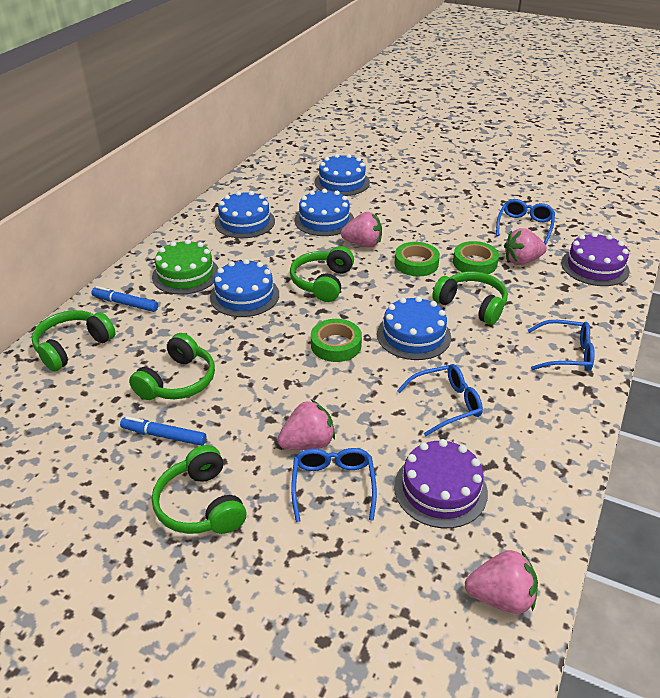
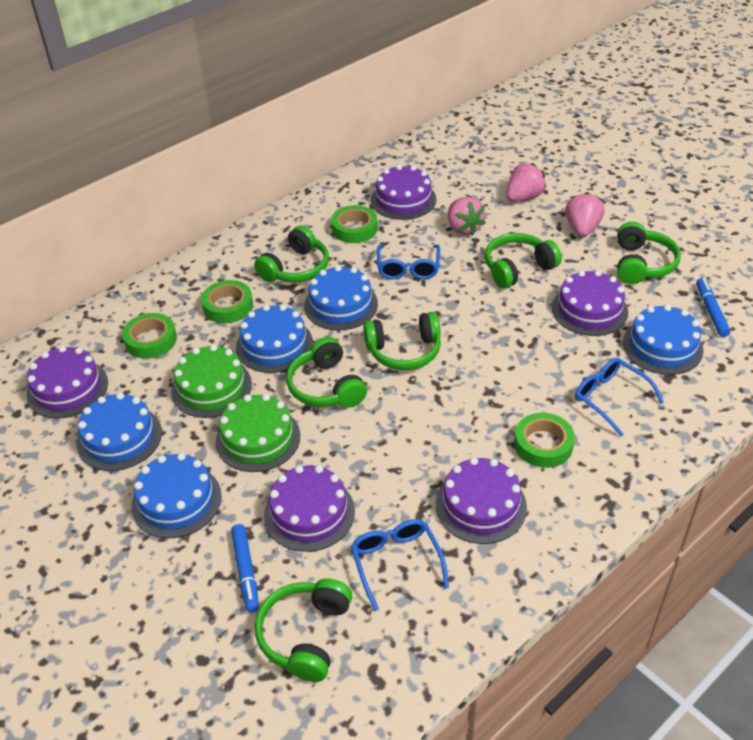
blue glasses: 4 -> 3
green cake: 1 -> 2
green headphones: 5 -> 6
green tape: 3 -> 4
pink strawberry: 4 -> 3
purple cake: 2 -> 5

